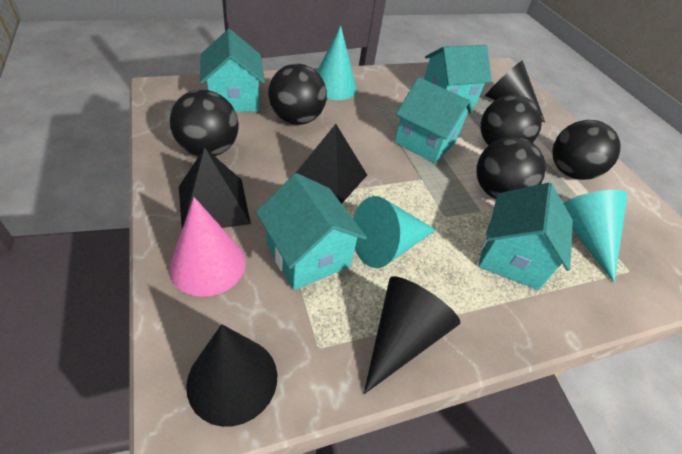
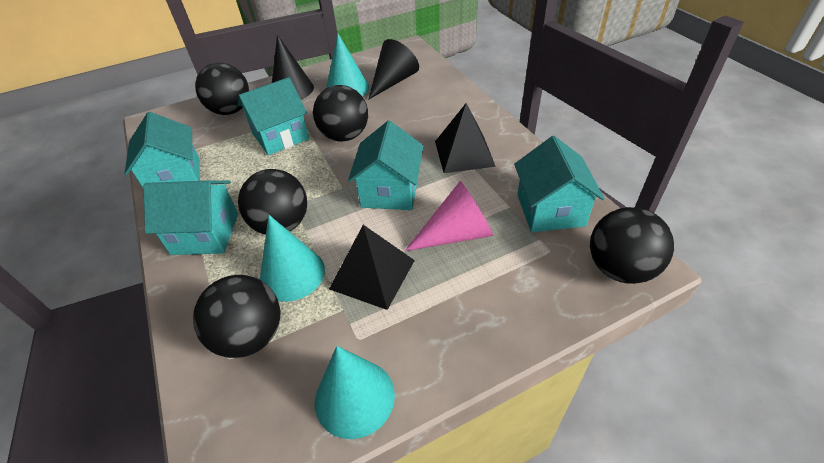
black cone: 3 -> 2

